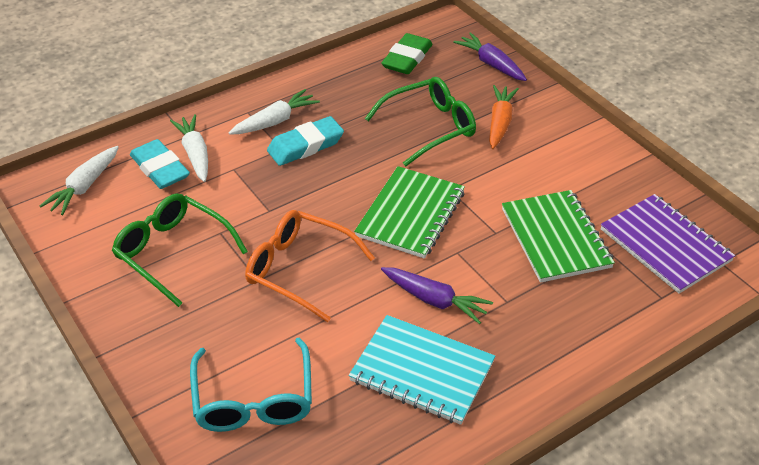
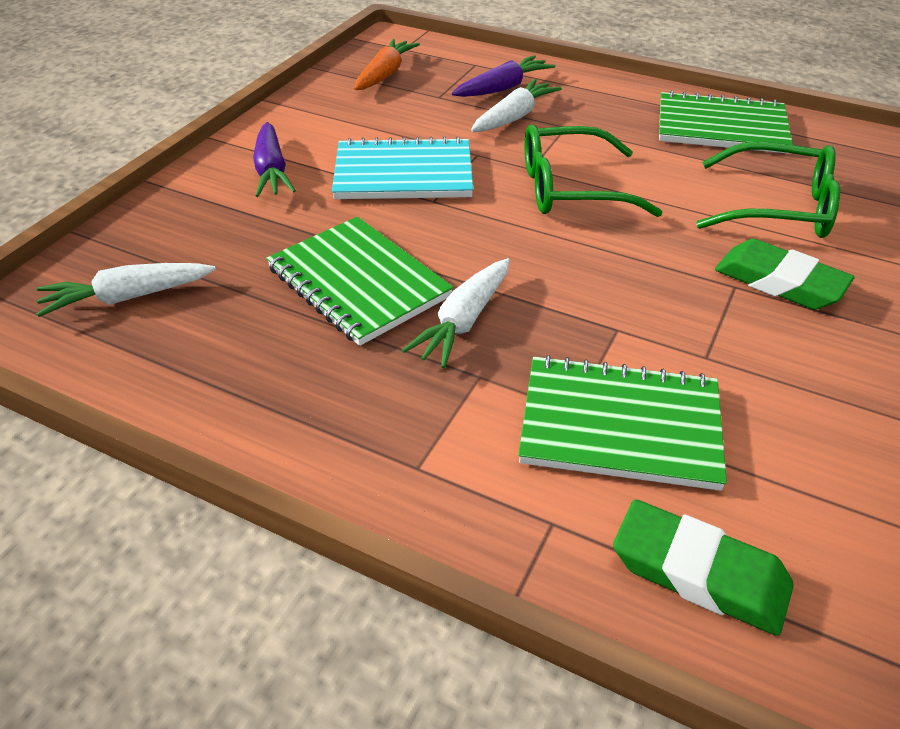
green eraser: 1 -> 2
green notebook: 2 -> 3
orange glasses: 1 -> 0
purple notebook: 1 -> 0
turquoise eraser: 2 -> 0
turquoise glasses: 1 -> 0

